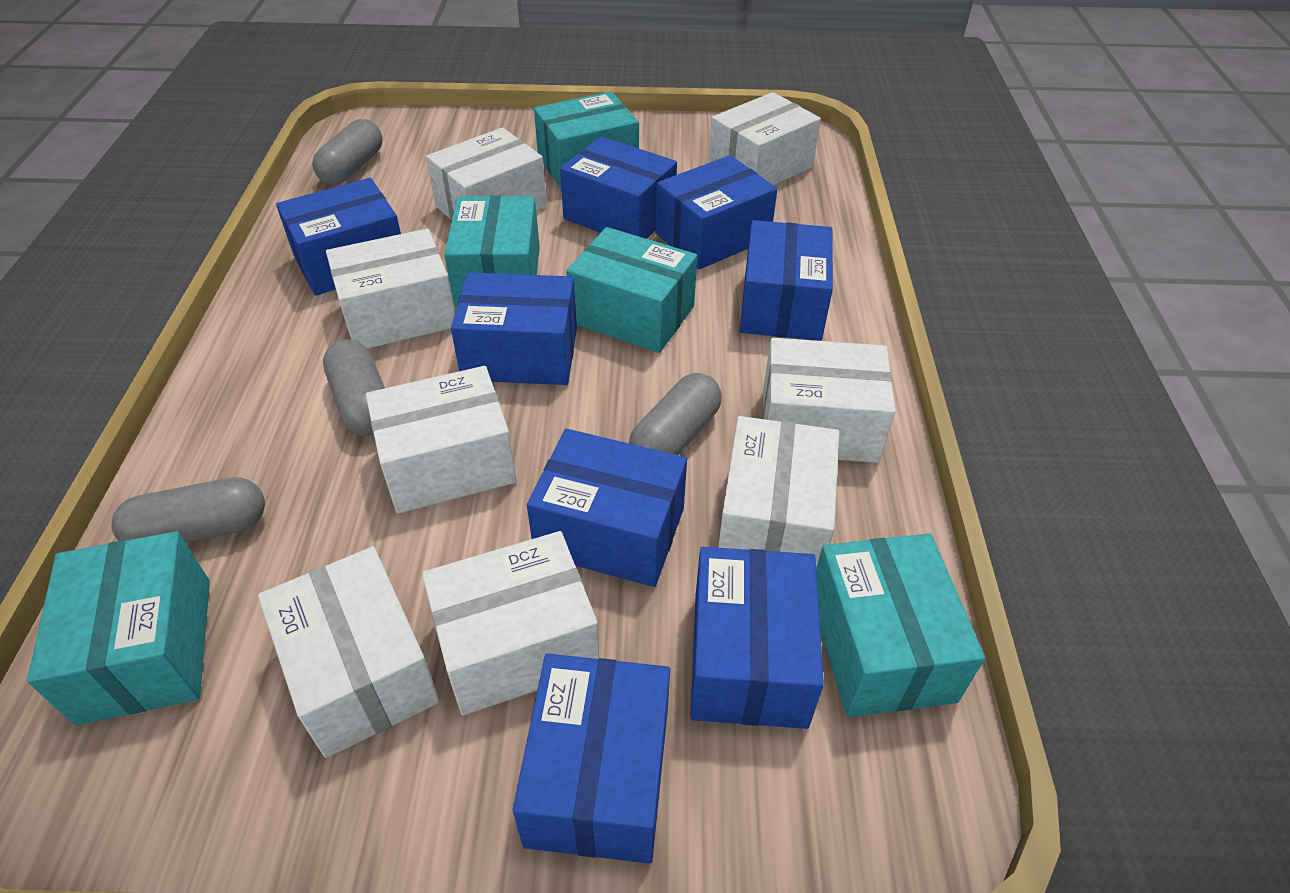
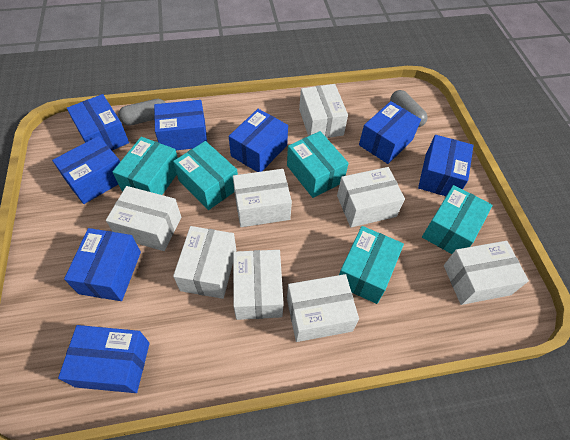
grey capsule: 4 -> 2

